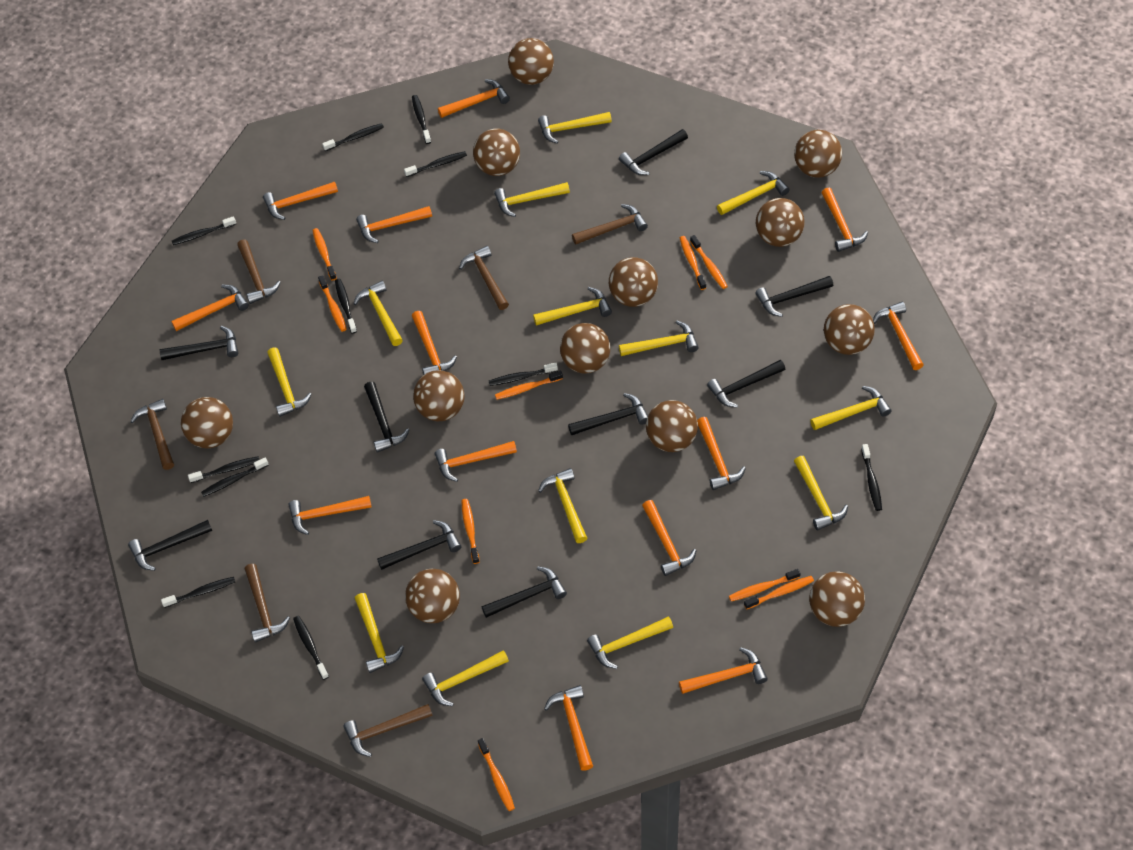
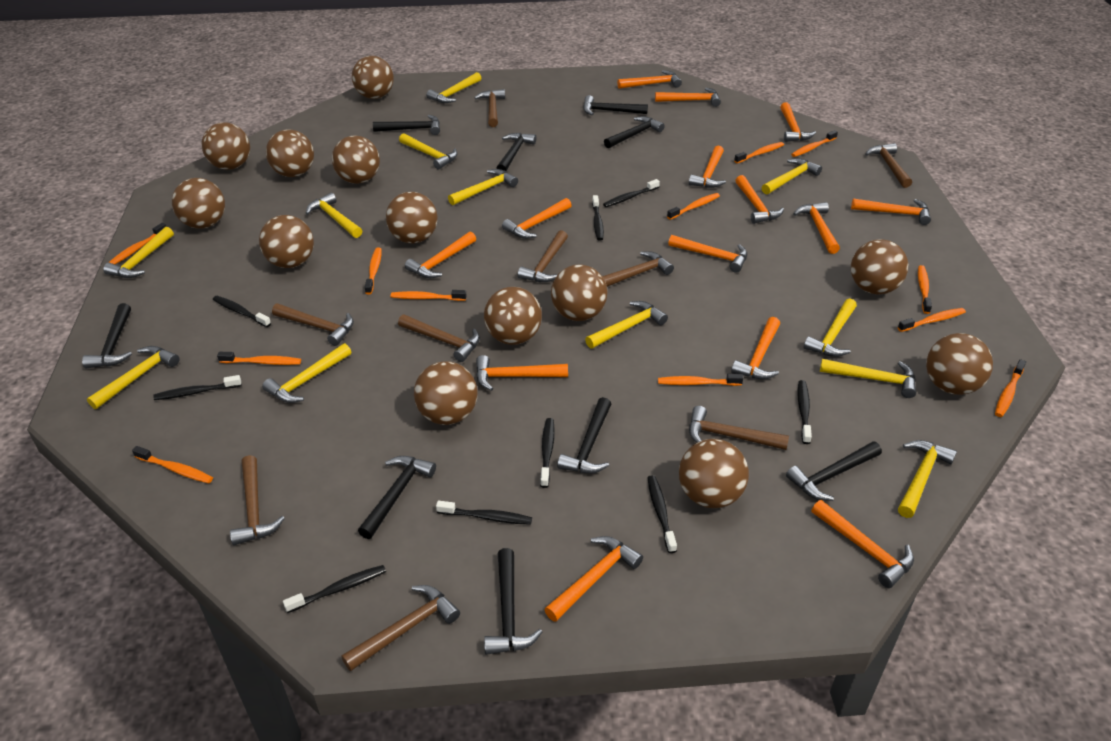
black toothbrush: 11 -> 9
brown ball: 12 -> 13
brown hammer: 6 -> 9
orange hammer: 13 -> 14
orange toothbrush: 9 -> 12
yellow hammer: 13 -> 12

